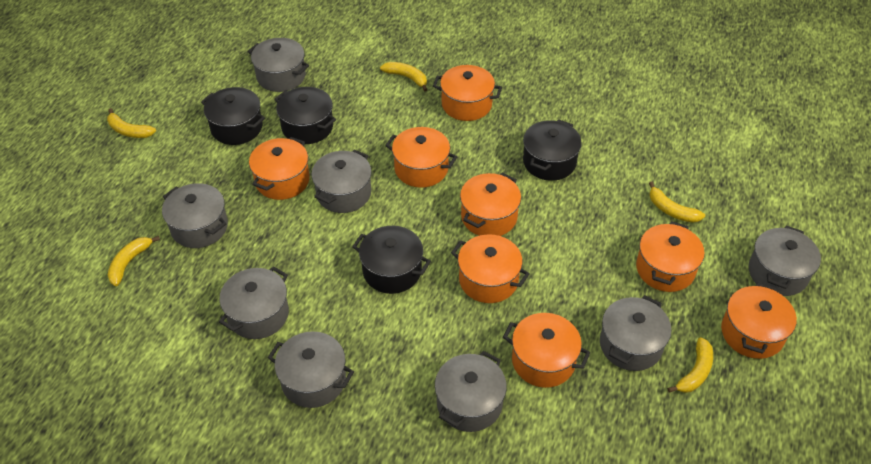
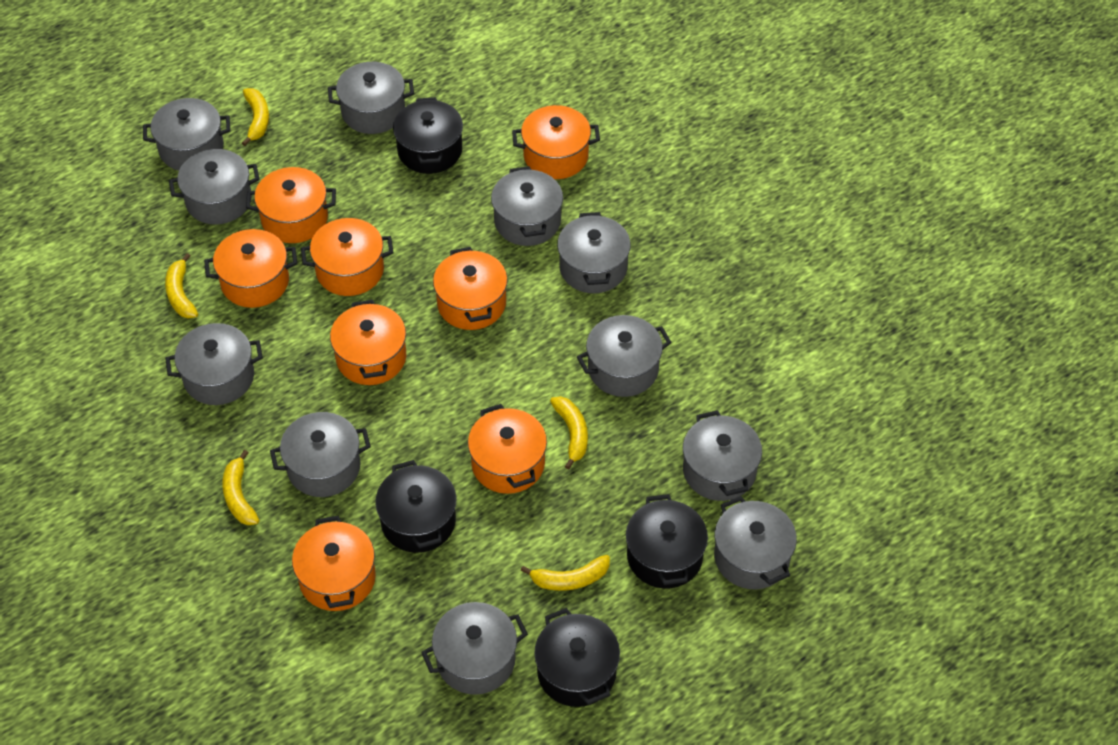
grey pot: 8 -> 11

